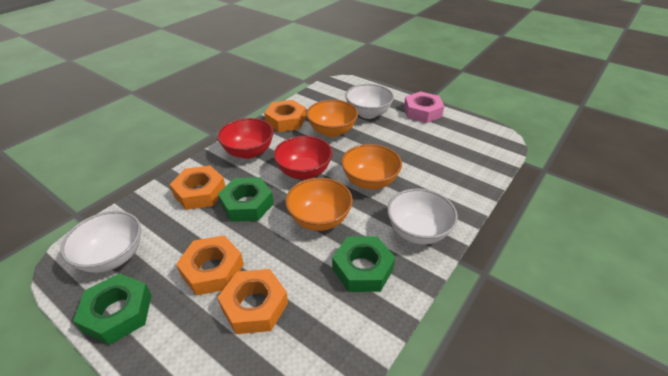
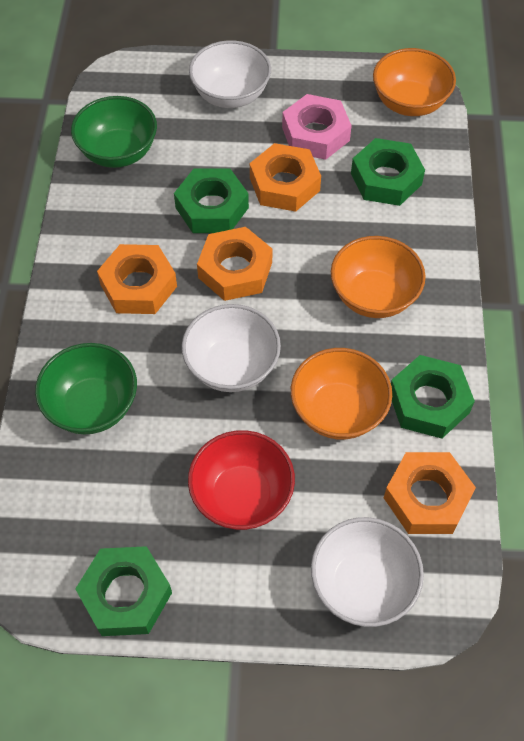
green bowl: 0 -> 2
green nut: 3 -> 4
red bowl: 2 -> 1

